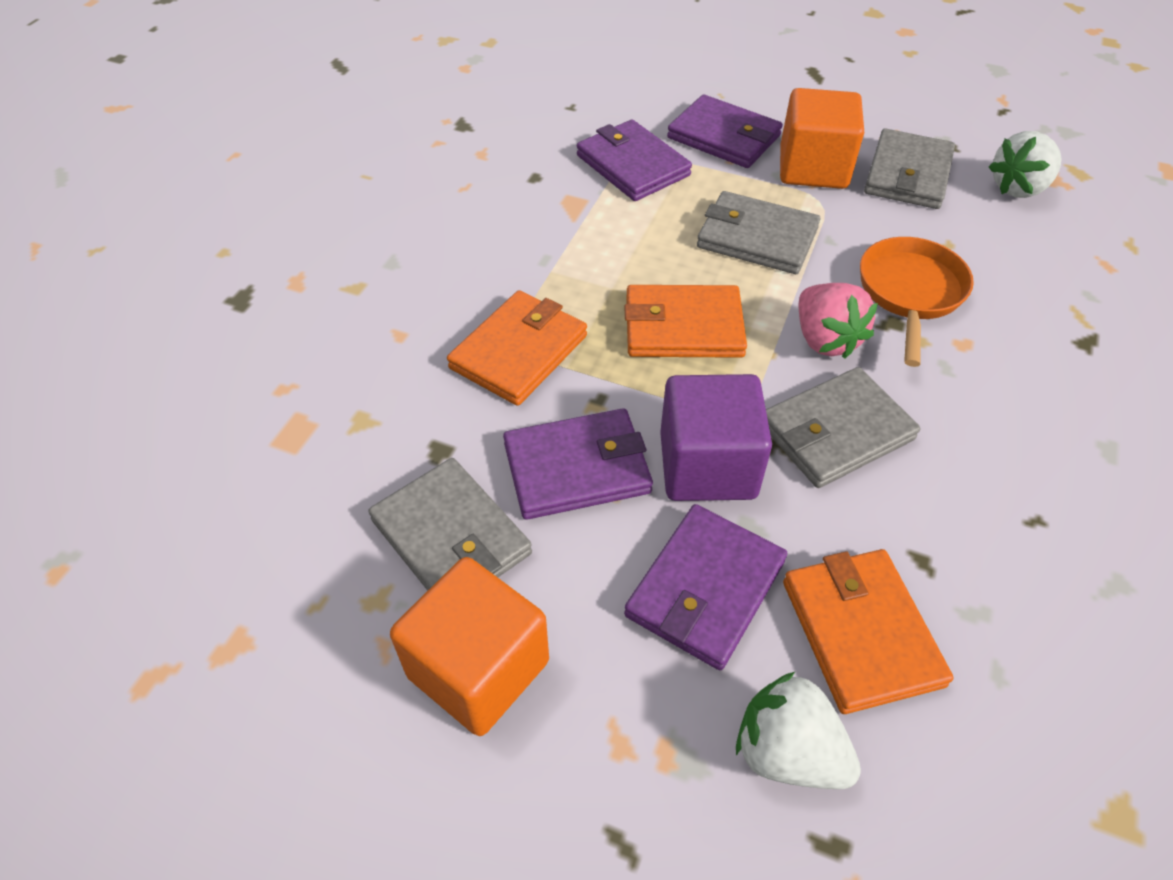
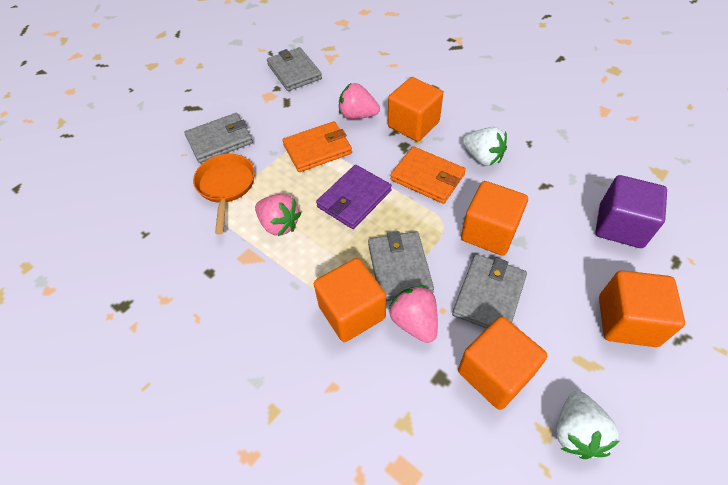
orange cube: 2 -> 5
orange wallet: 3 -> 2
pink strawberry: 1 -> 3
purple wallet: 4 -> 1

